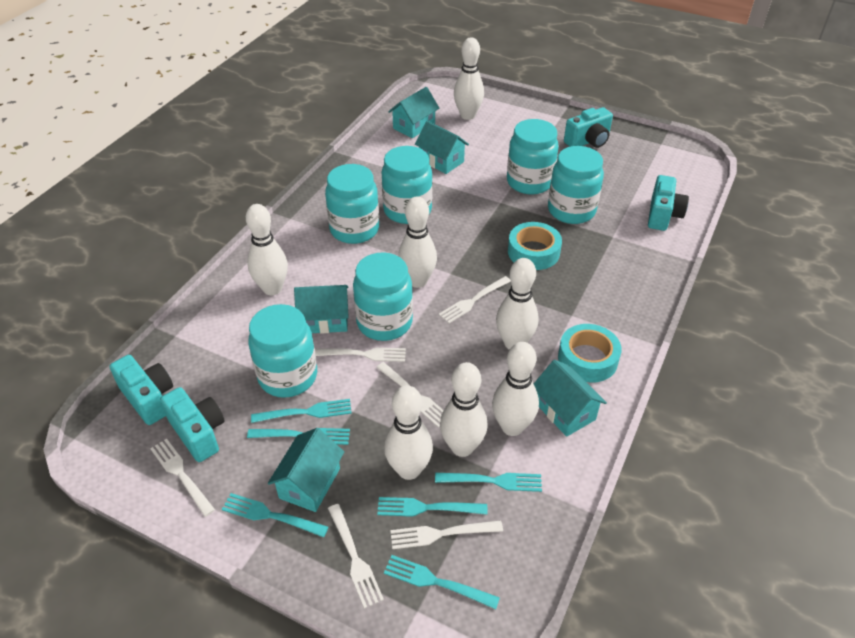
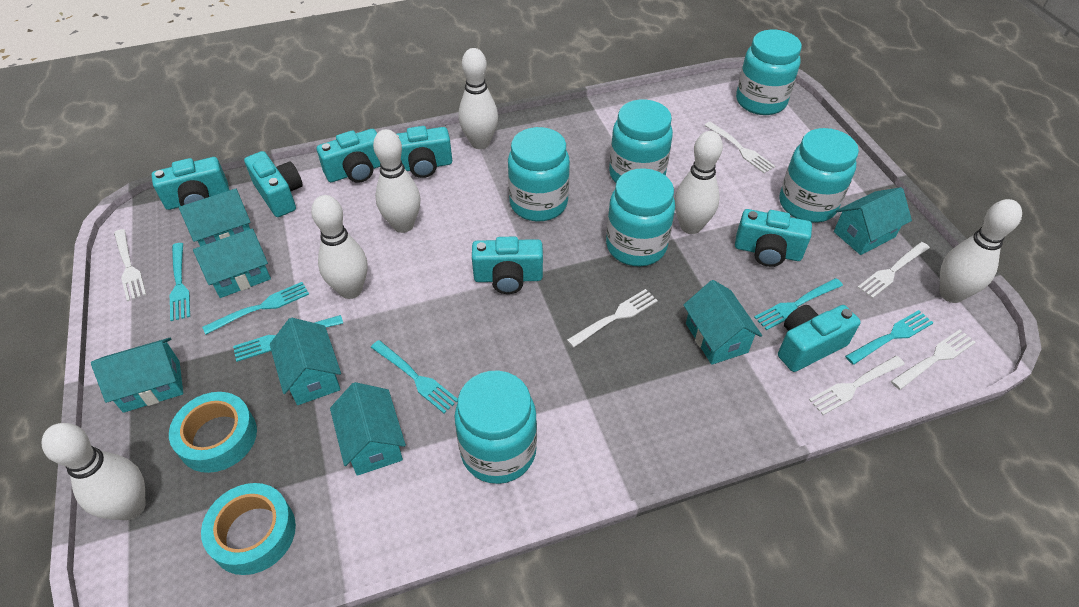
turquoise camera: 4 -> 7
turquoise house: 5 -> 7
white bowling pin: 7 -> 6

